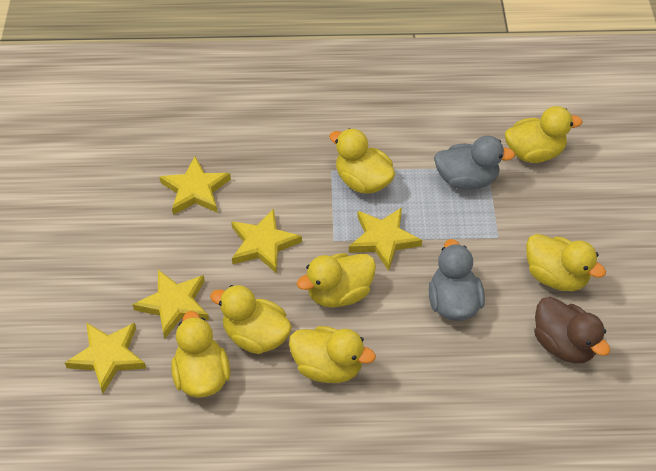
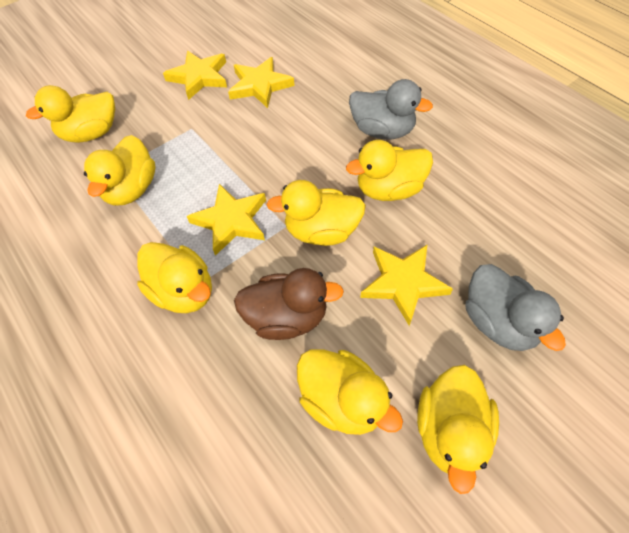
yellow star: 5 -> 4

